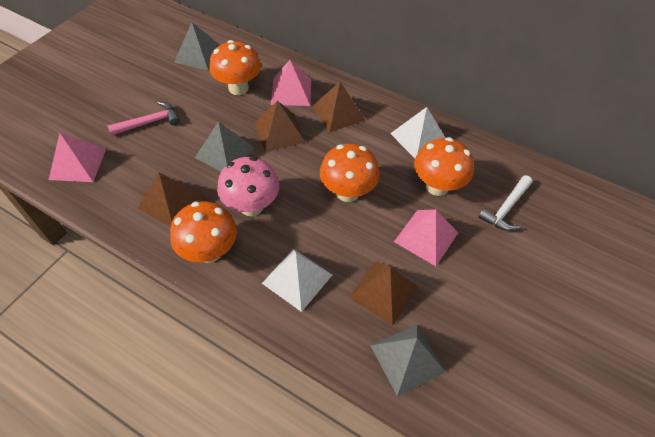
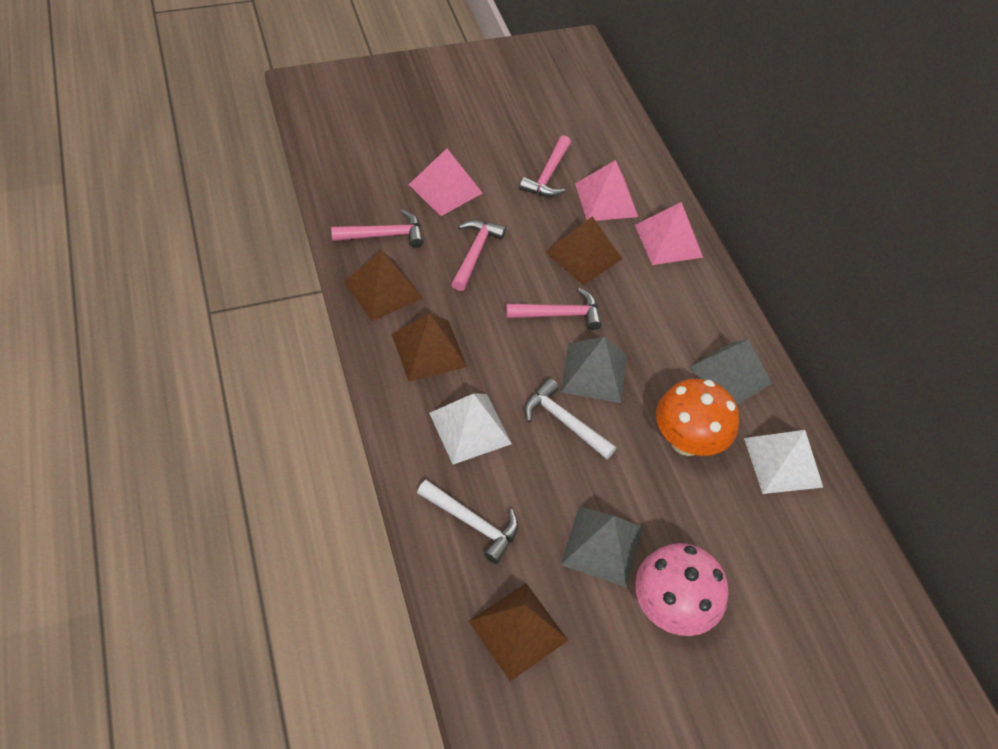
orange mushroom: 4 -> 1
pink hammer: 1 -> 4
white hammer: 1 -> 2

